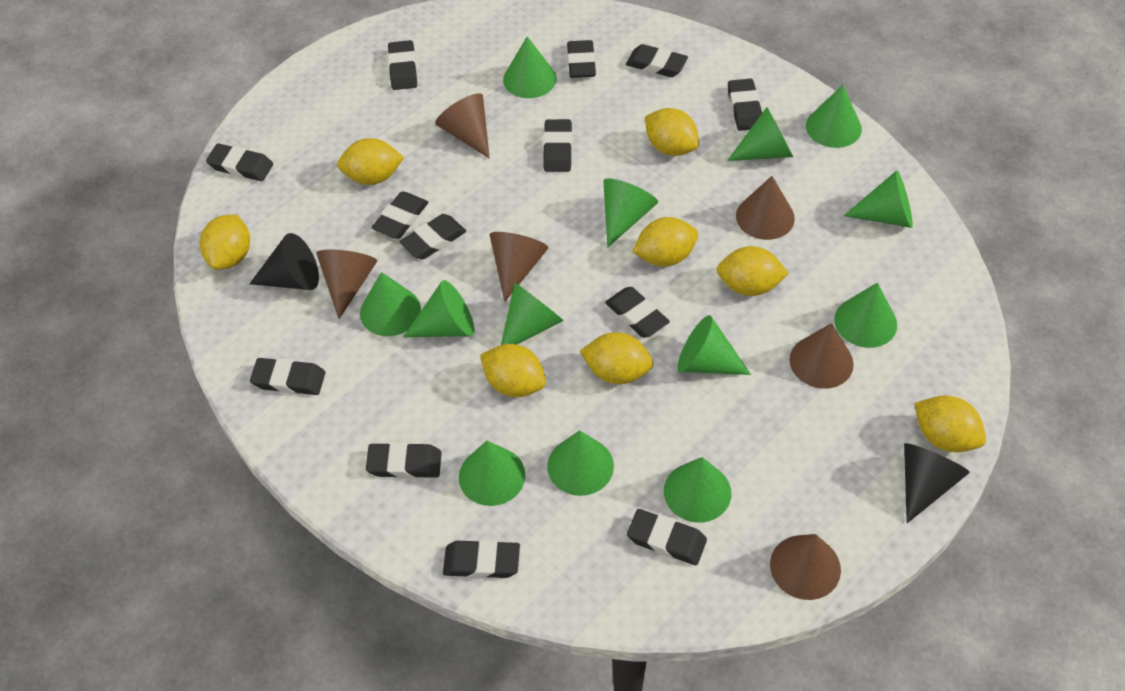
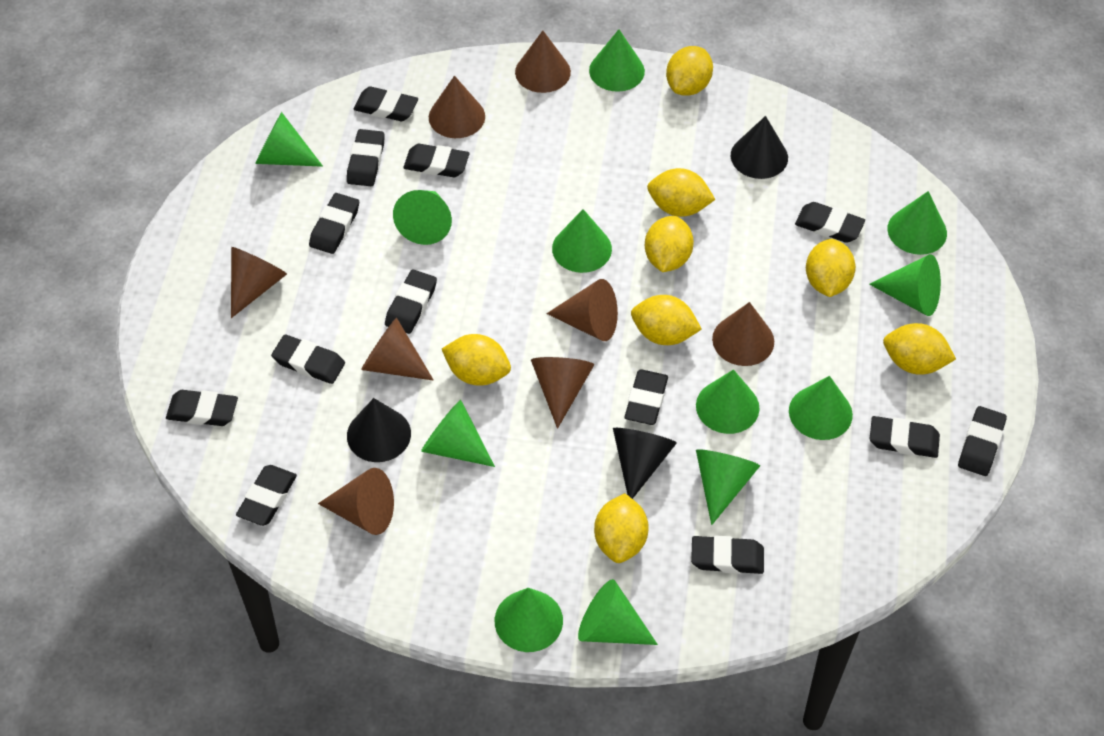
black cone: 2 -> 3
brown cone: 6 -> 8
green cone: 13 -> 12

